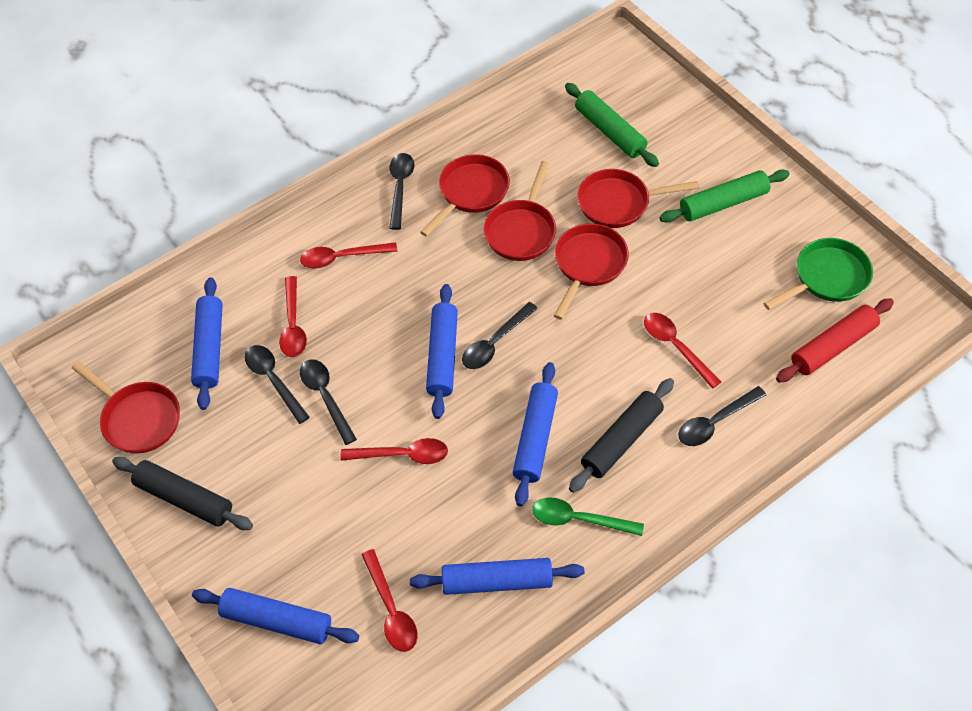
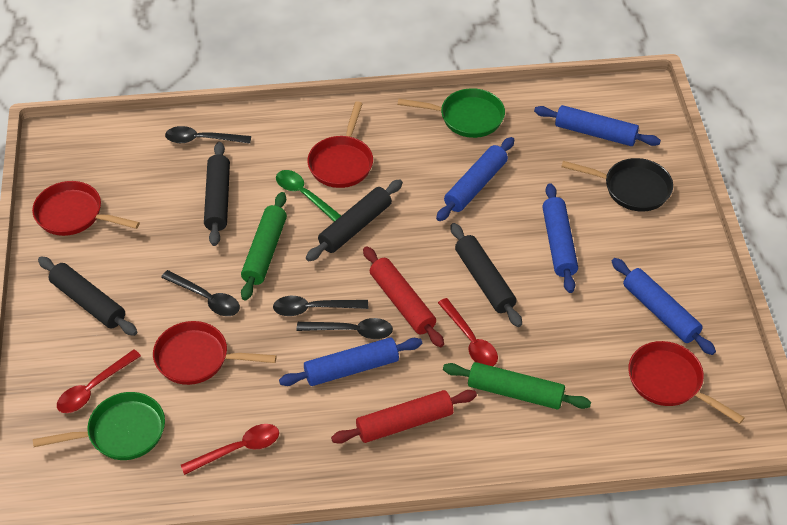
black pan: 0 -> 1
black rolling pin: 2 -> 4
black spoon: 5 -> 4
green pan: 1 -> 2
red pan: 5 -> 4
red rolling pin: 1 -> 2
red spoon: 5 -> 3

